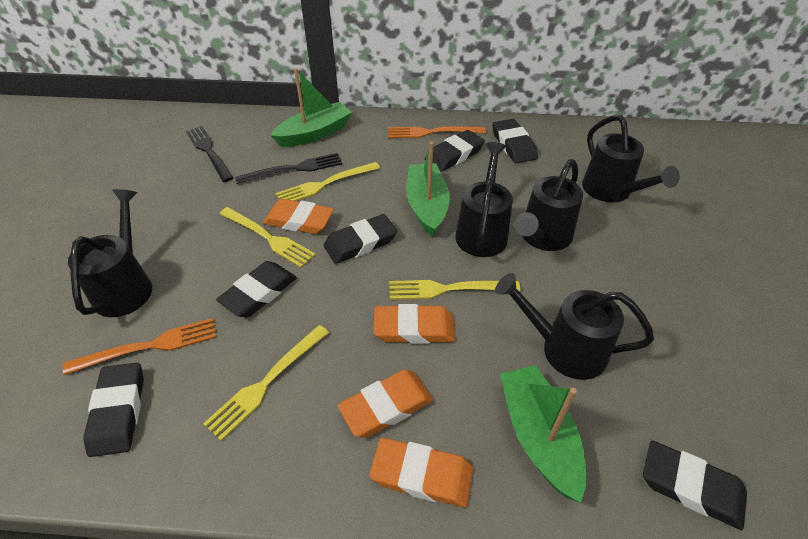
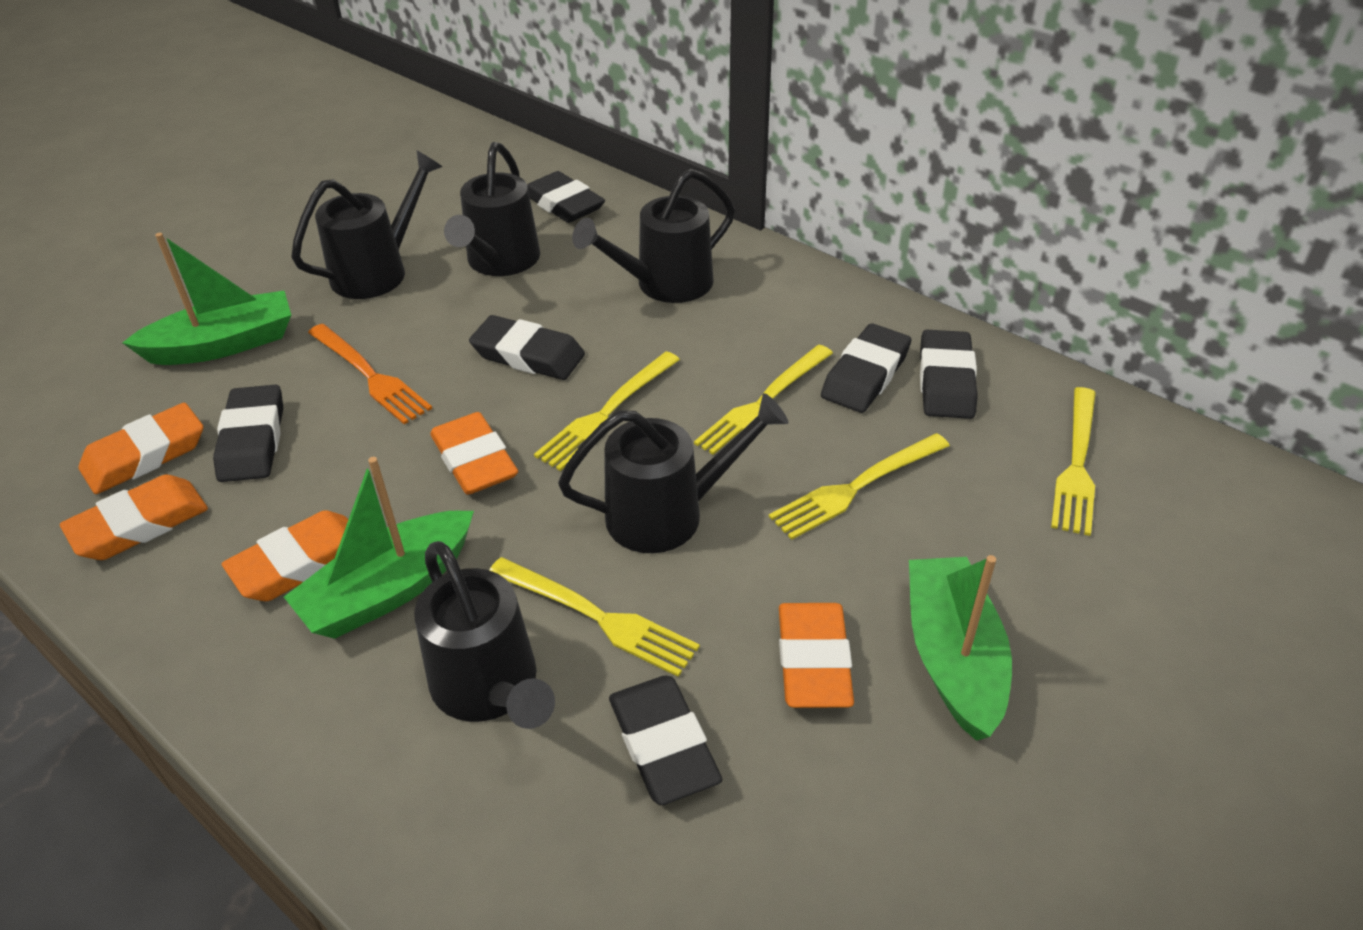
black fork: 2 -> 0
orange eraser: 4 -> 5
orange fork: 2 -> 1
yellow fork: 4 -> 5

